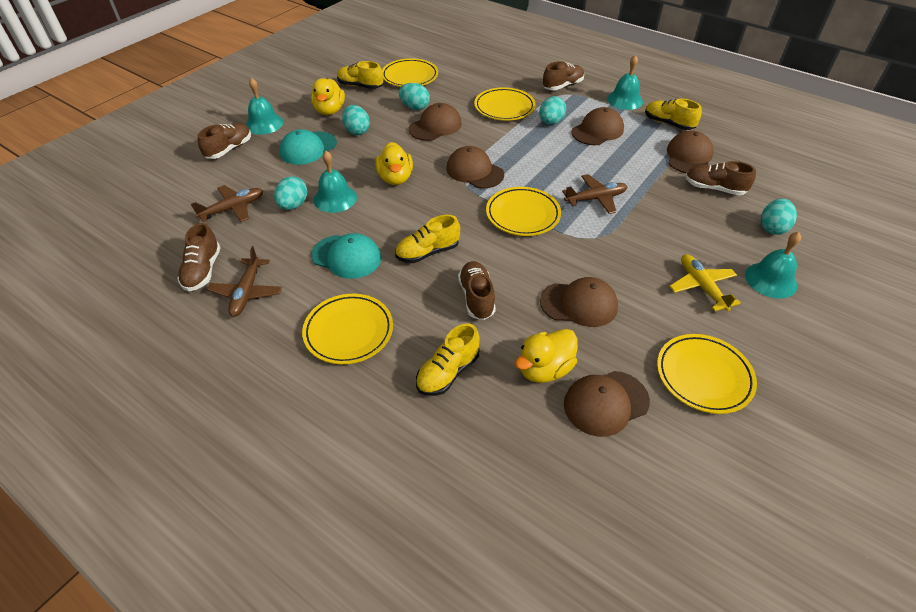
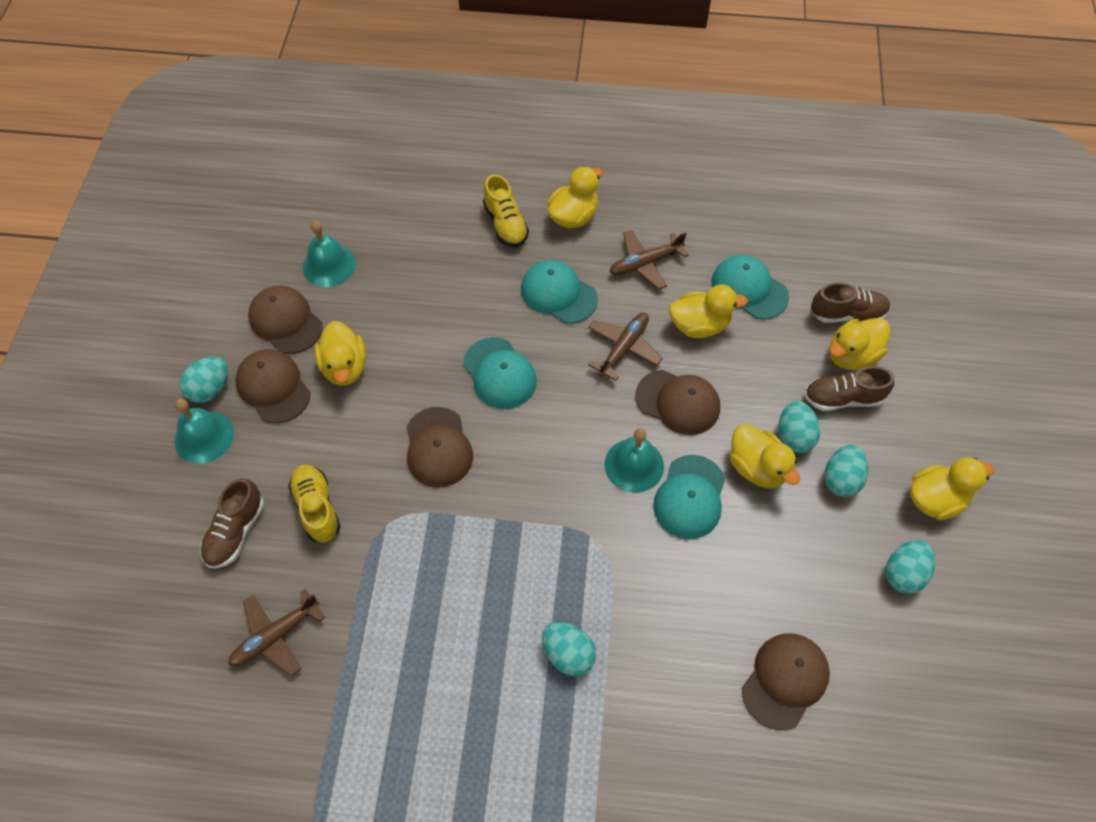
brown cap: 6 -> 5
brown shoe: 5 -> 3
turquoise bell: 4 -> 3
turquoise cap: 2 -> 4
yellow duck: 3 -> 6
yellow plane: 1 -> 0
yellow plate: 5 -> 0
yellow shoe: 4 -> 2

